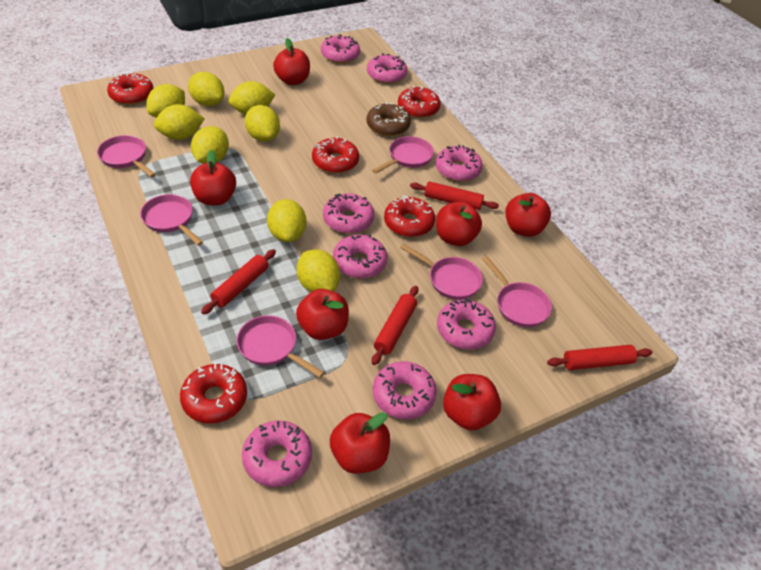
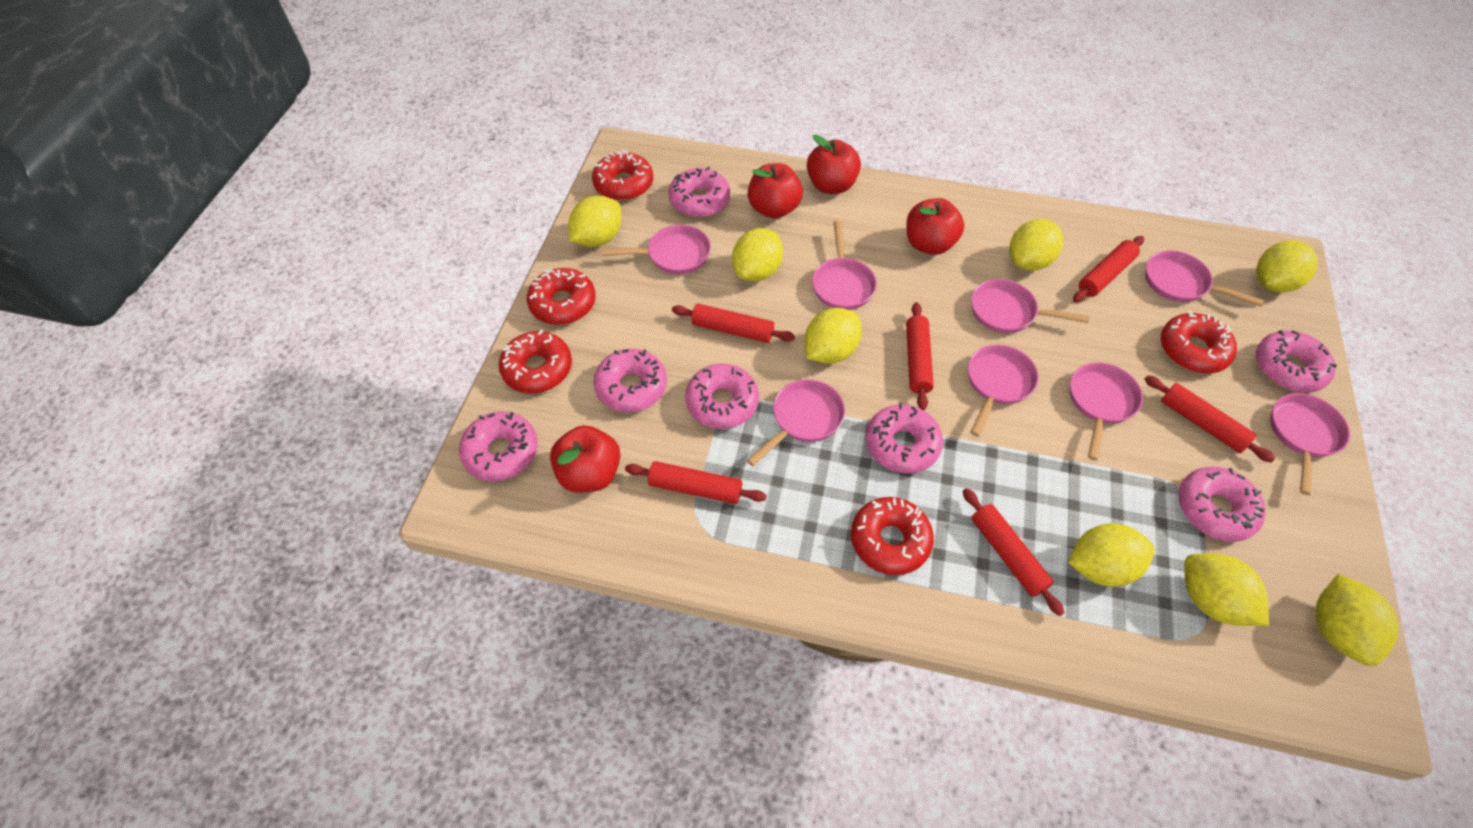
brown donut: 1 -> 0
pink donut: 8 -> 7
pink pan: 6 -> 8
red apple: 7 -> 4
red rolling pin: 4 -> 6

